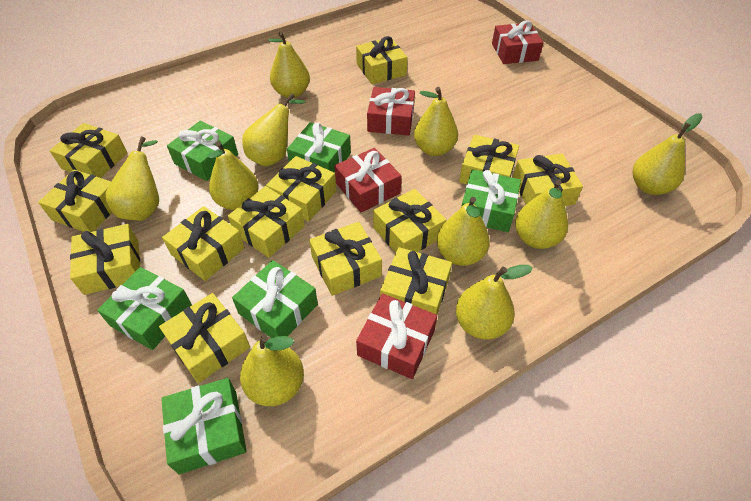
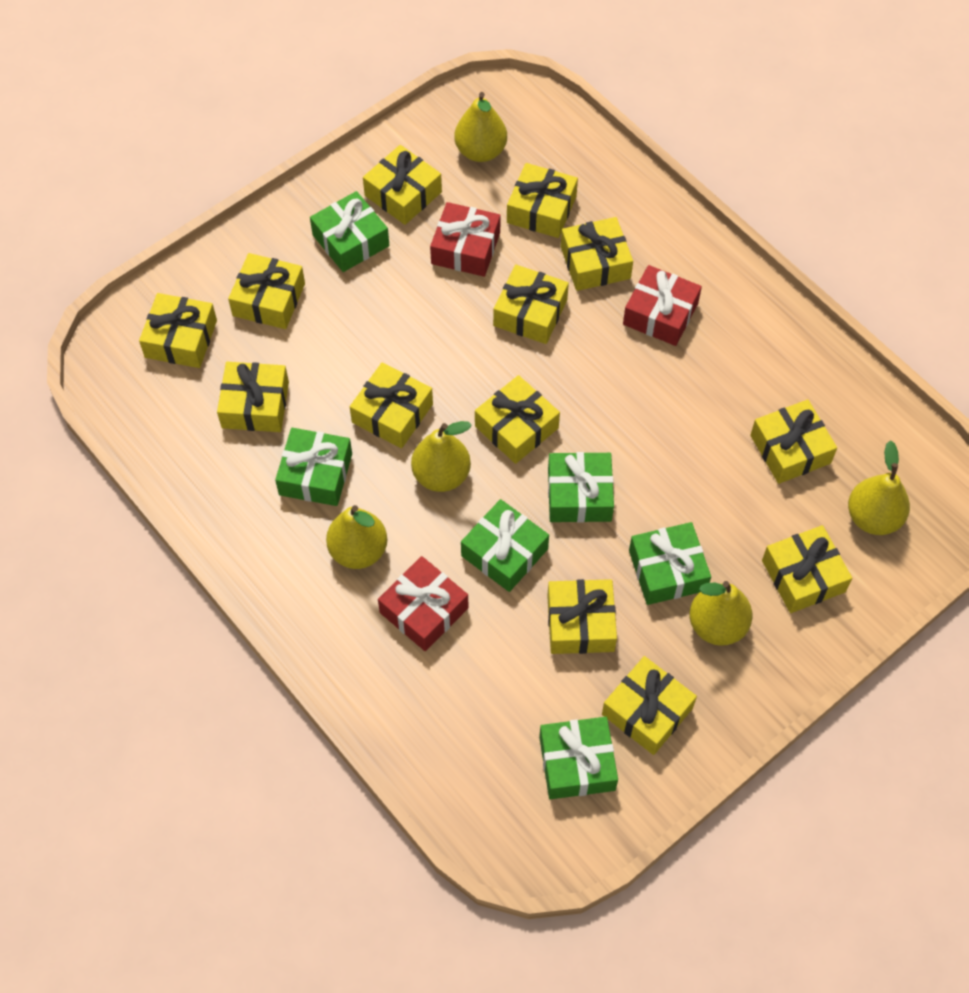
red gift: 4 -> 3
yellow pear: 10 -> 5

